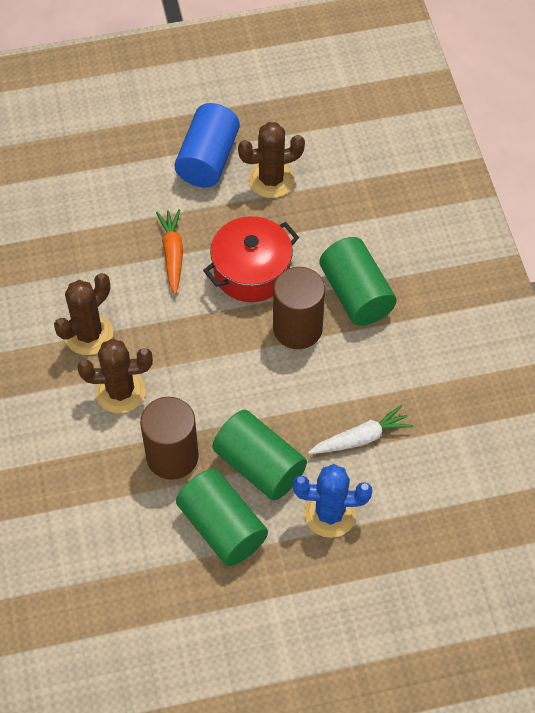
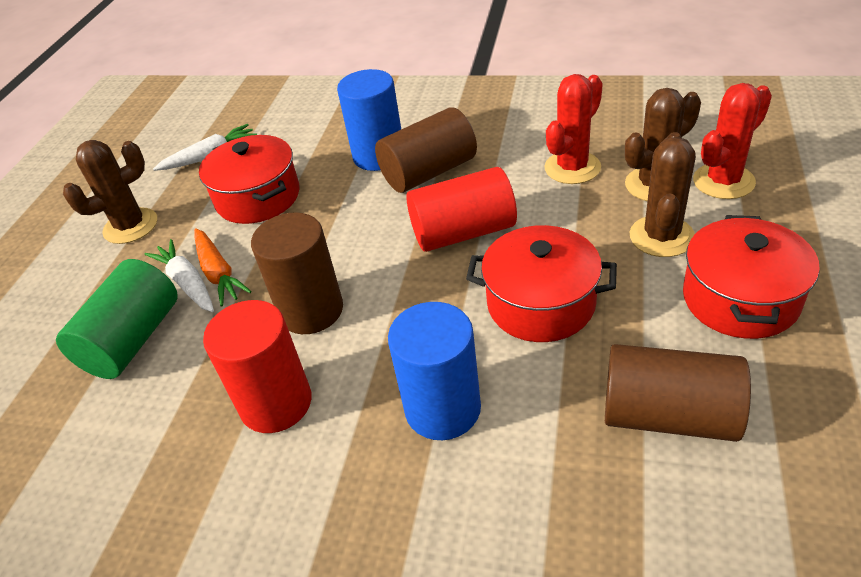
blue cactus: 1 -> 0
blue cylinder: 1 -> 2
brown cylinder: 2 -> 3
green cylinder: 3 -> 1
red cactus: 0 -> 2
red cylinder: 0 -> 2
red pot: 1 -> 3
white carrot: 1 -> 2

